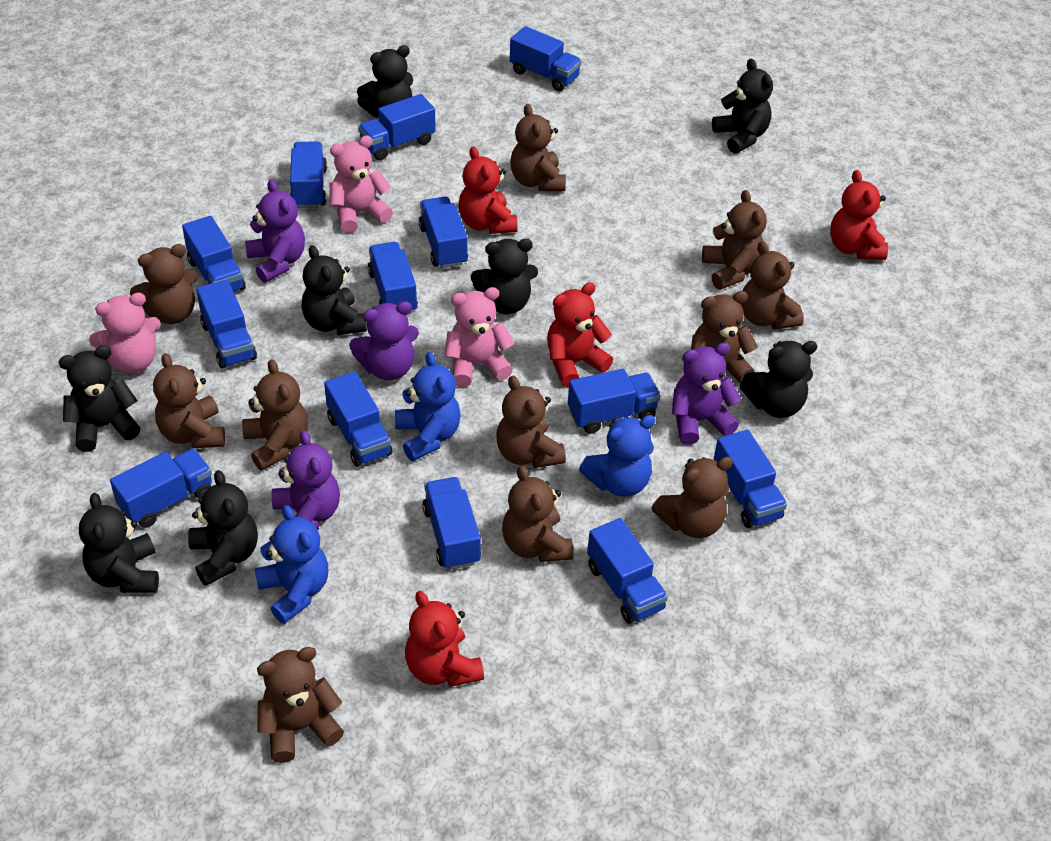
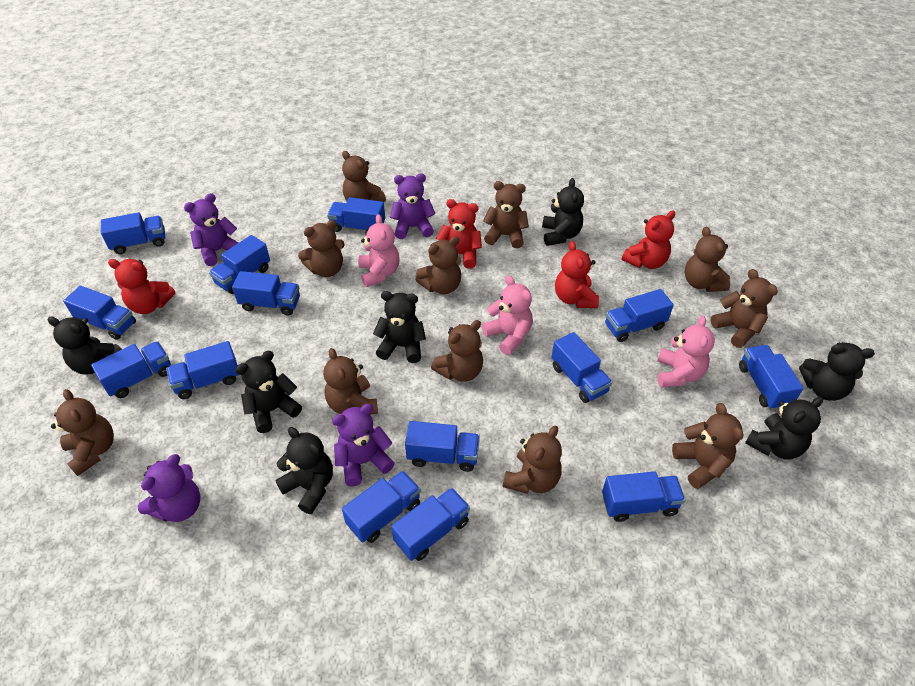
black teddy bear: 8 -> 7
blue teddy bear: 3 -> 0
blue truck: 13 -> 14

